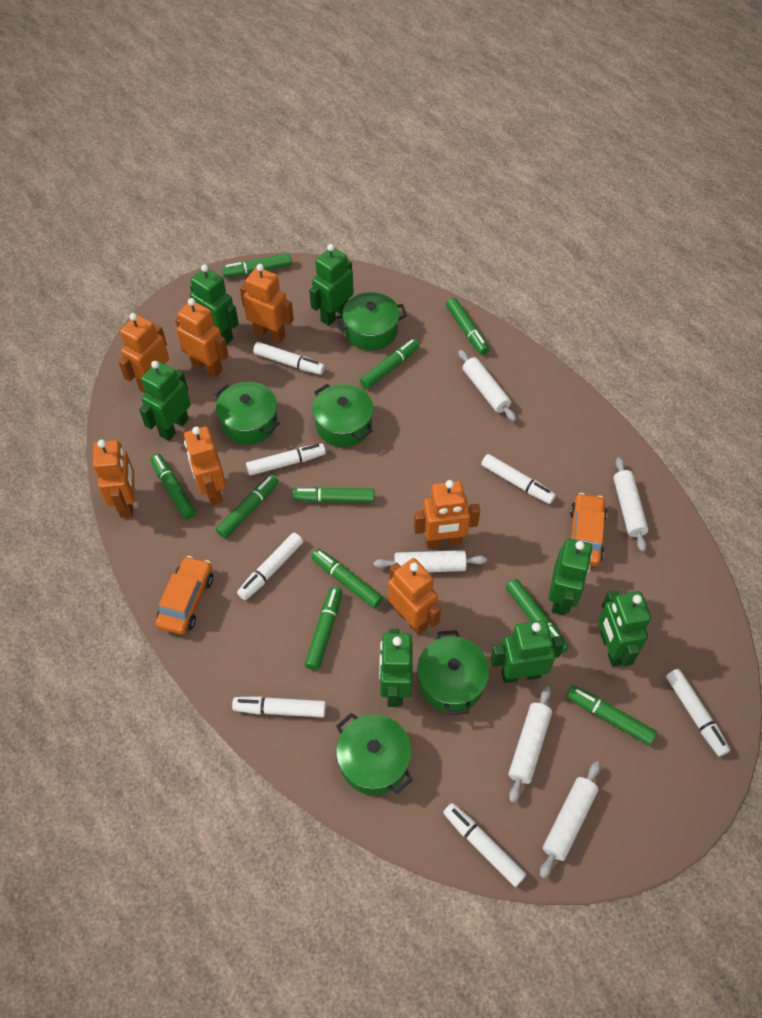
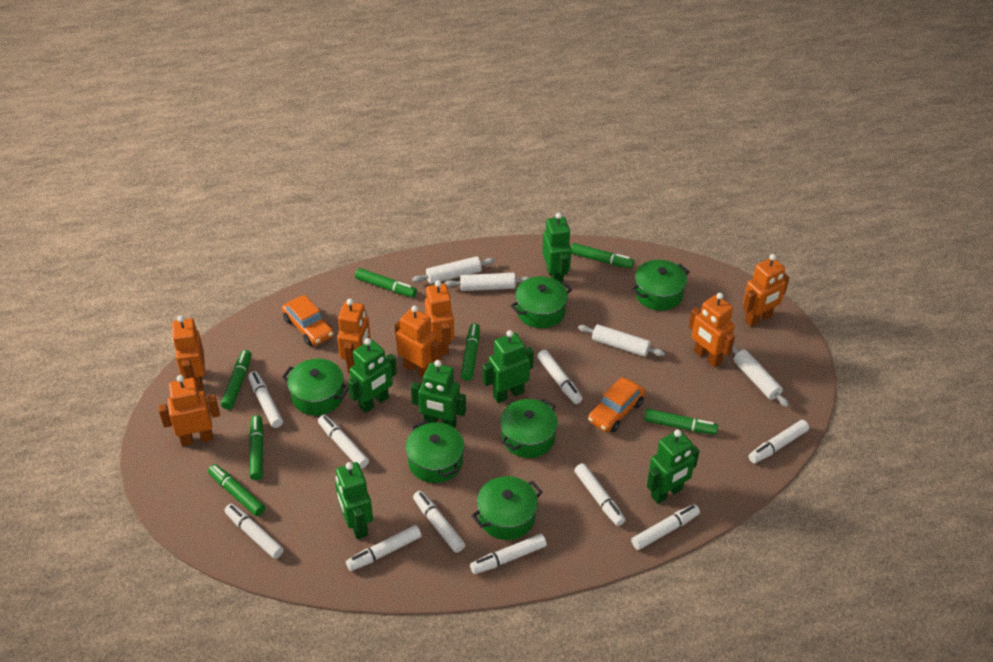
green marker: 10 -> 7
green pot: 5 -> 6
green robot: 7 -> 6
white marker: 7 -> 10
white rolling pin: 5 -> 4

